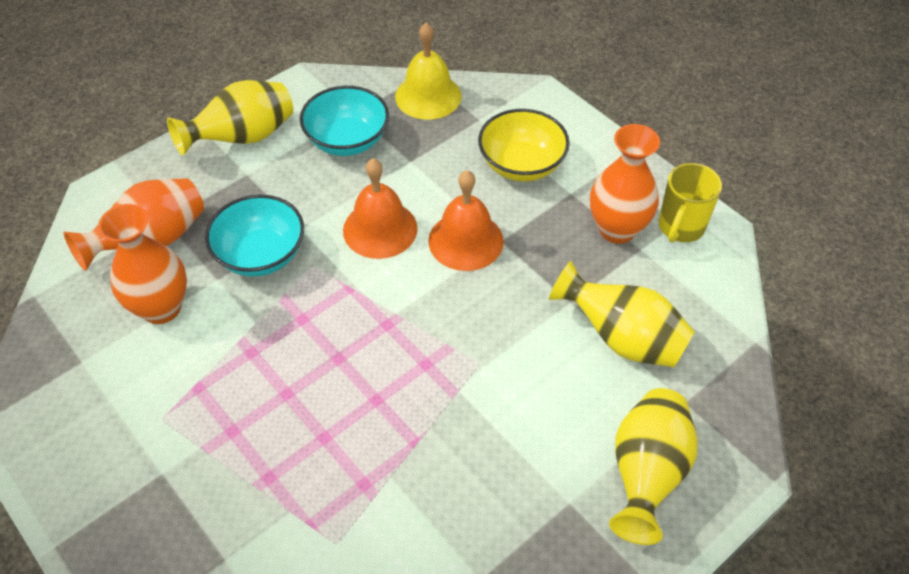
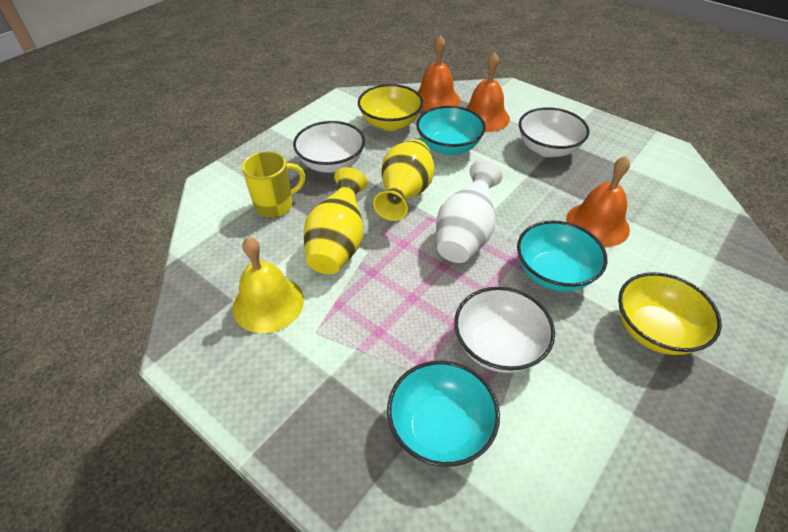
orange bell: 2 -> 3
orange vase: 3 -> 0
turquoise bowl: 2 -> 3
white bowl: 0 -> 3
white vase: 0 -> 1
yellow bowl: 1 -> 2
yellow vase: 3 -> 2

